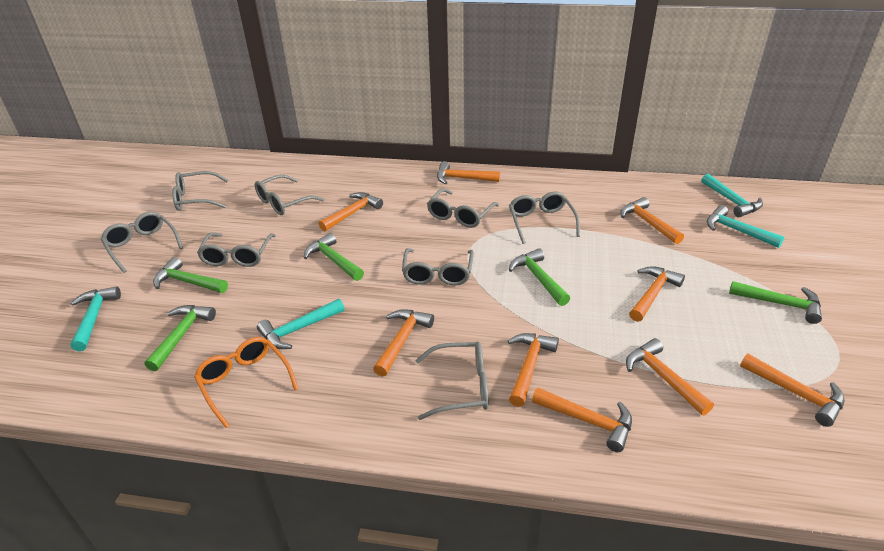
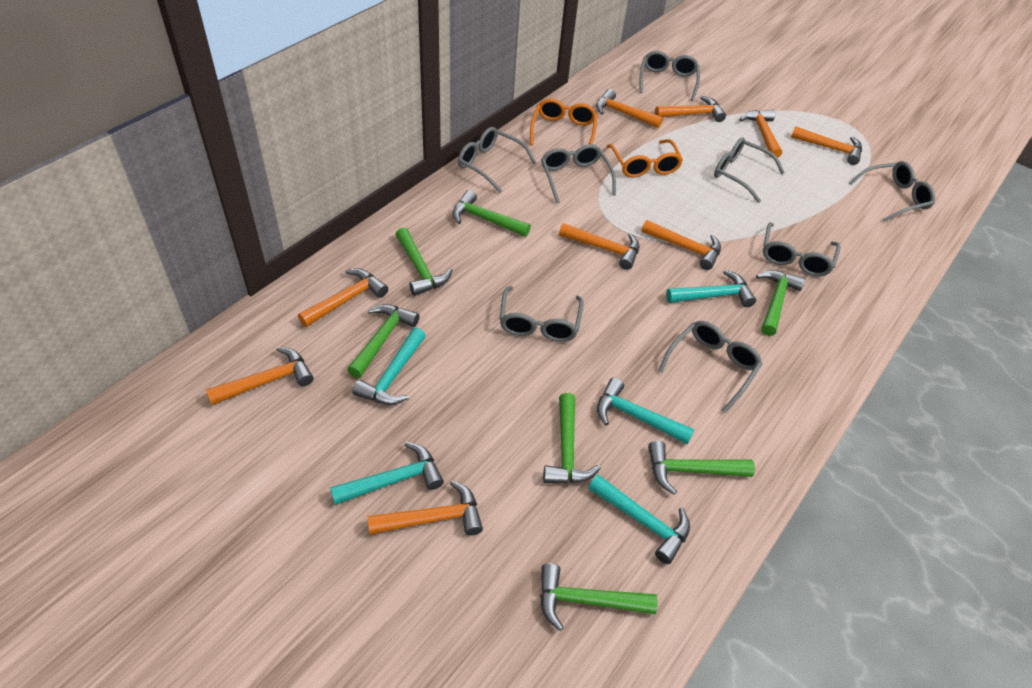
green hammer: 5 -> 7
orange glasses: 1 -> 2
turquoise hammer: 4 -> 5

